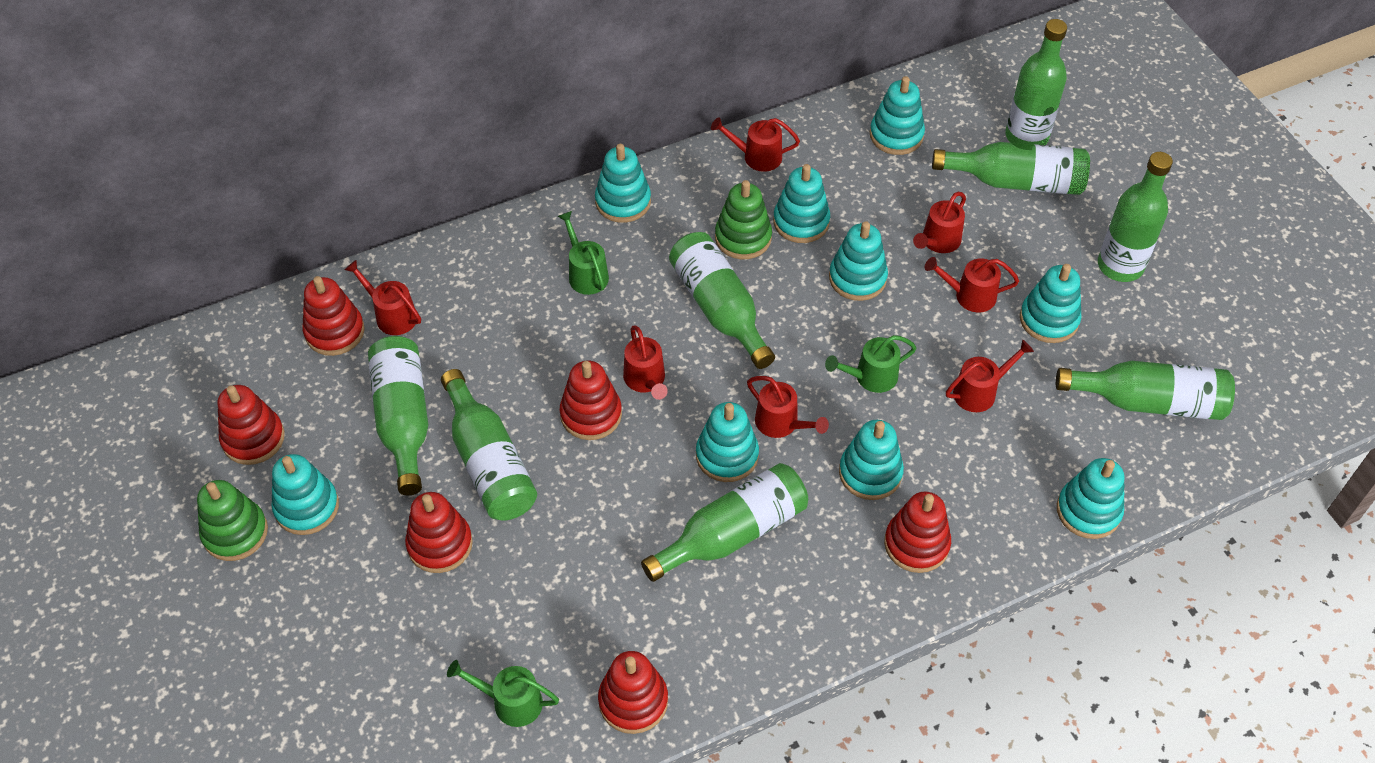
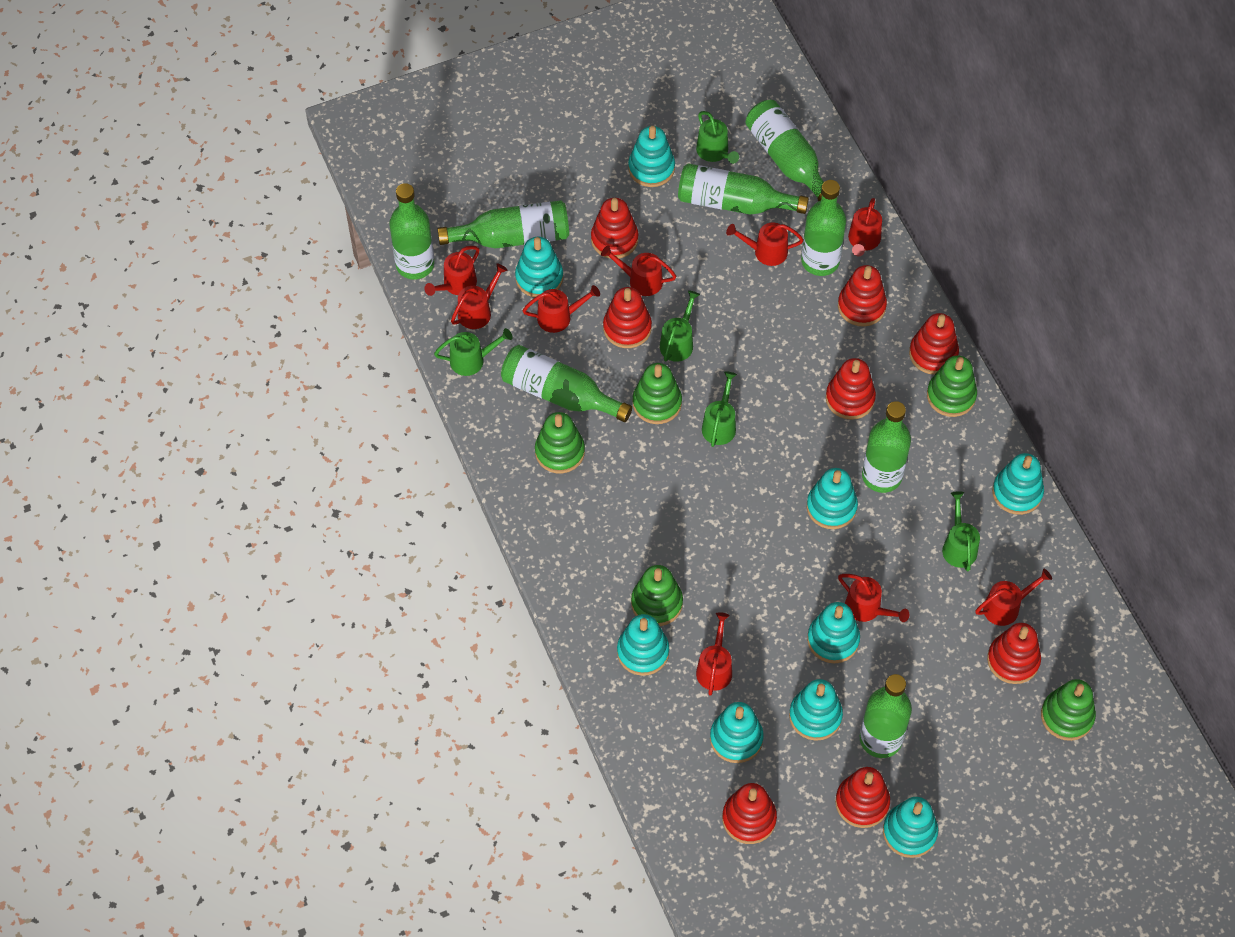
green stacking toy: 2 -> 5
green watering can: 3 -> 5
red stacking toy: 6 -> 8
red watering can: 7 -> 9

